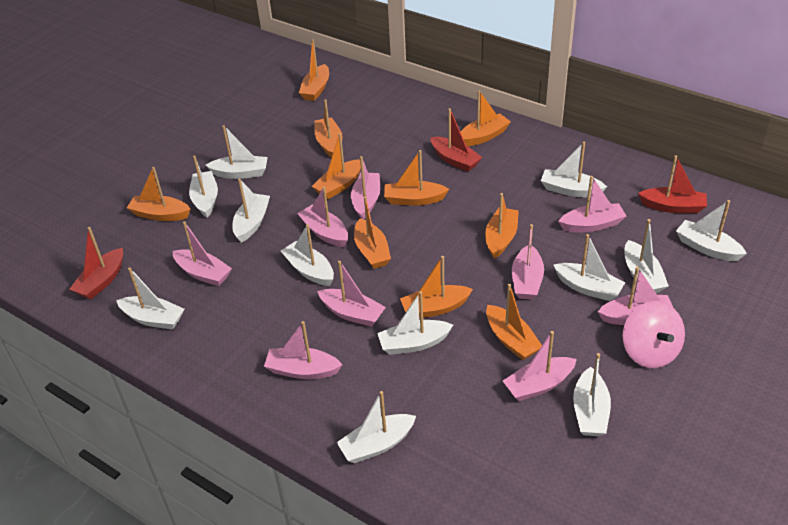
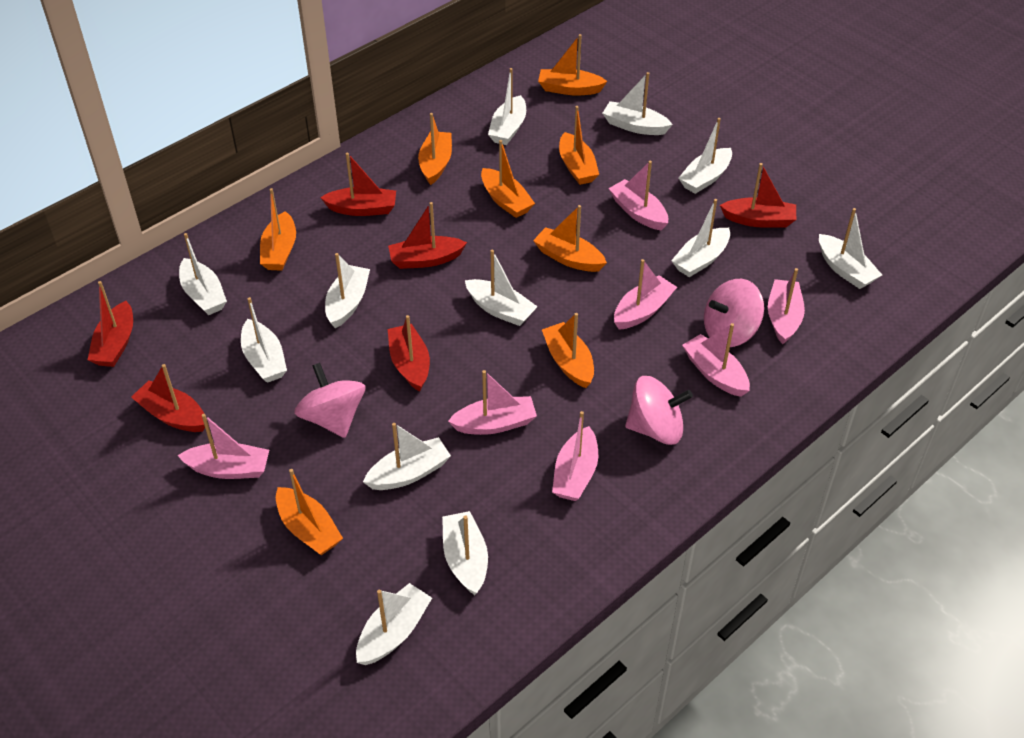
orange boat: 10 -> 8
pink boat: 9 -> 7
pink spinning top: 1 -> 3
red boat: 3 -> 6

